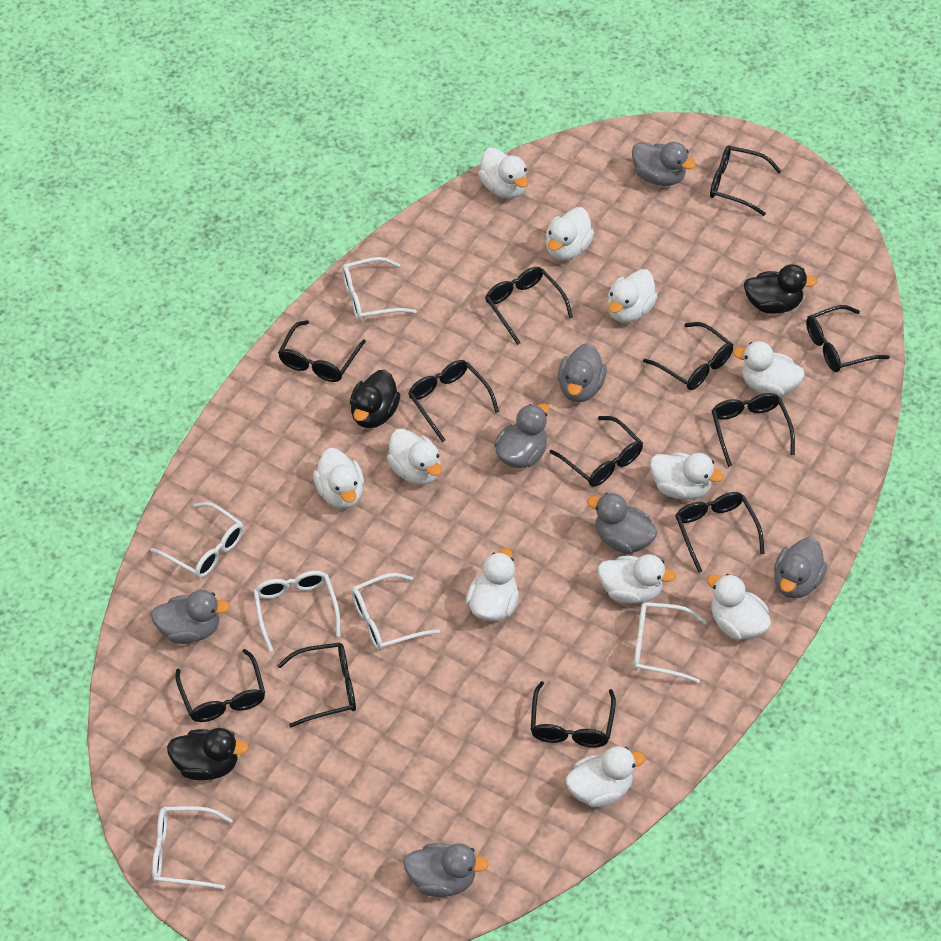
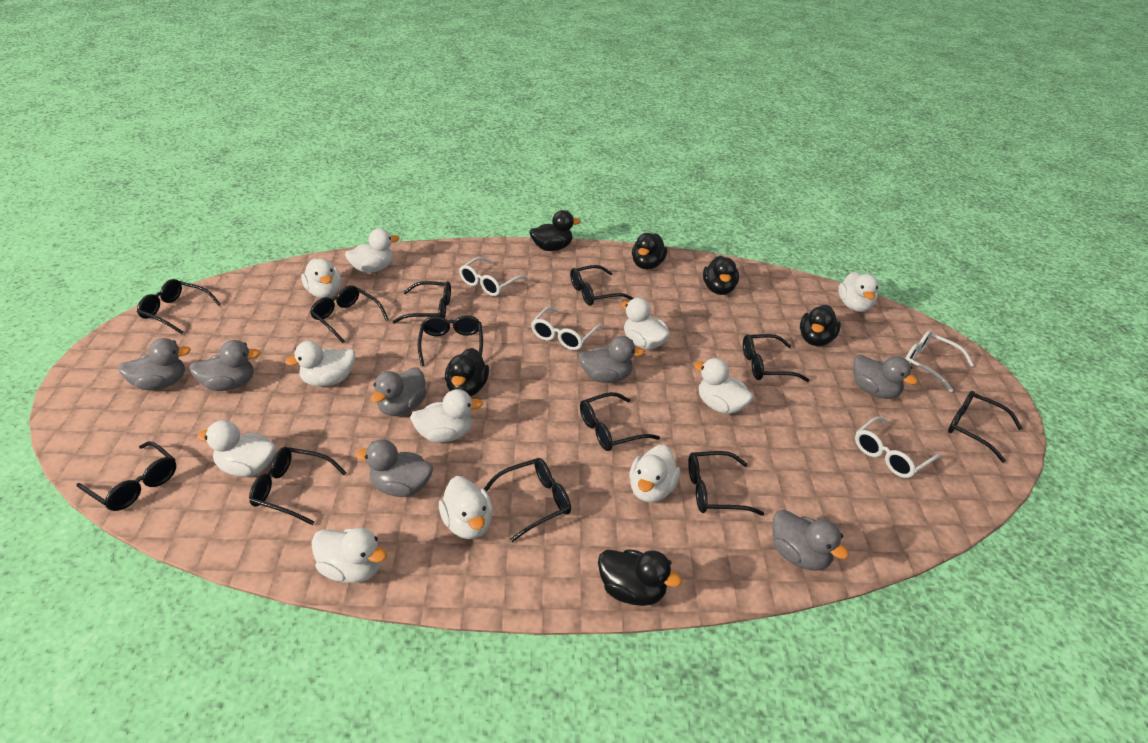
black duck: 3 -> 6
white glasses: 6 -> 4

